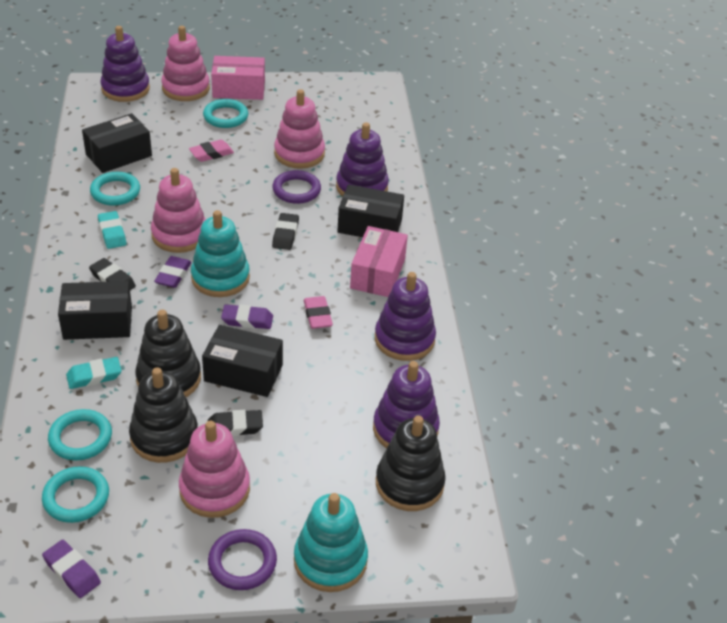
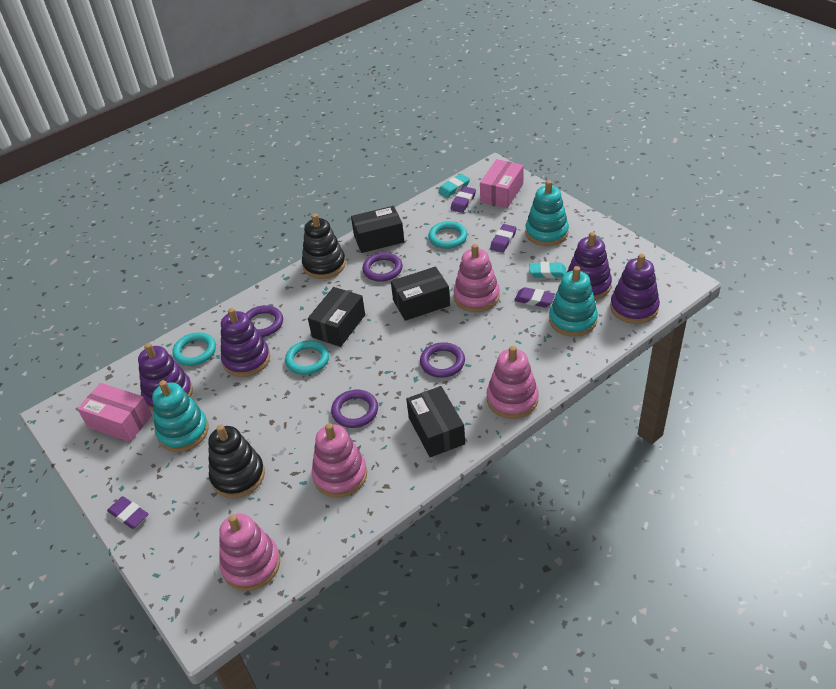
black eraser: 3 -> 0
black stacking toy: 3 -> 2
pink eraser: 2 -> 0
purple eraser: 3 -> 4
purple ring: 2 -> 4
turquoise ring: 4 -> 3
turquoise stacking toy: 2 -> 3

